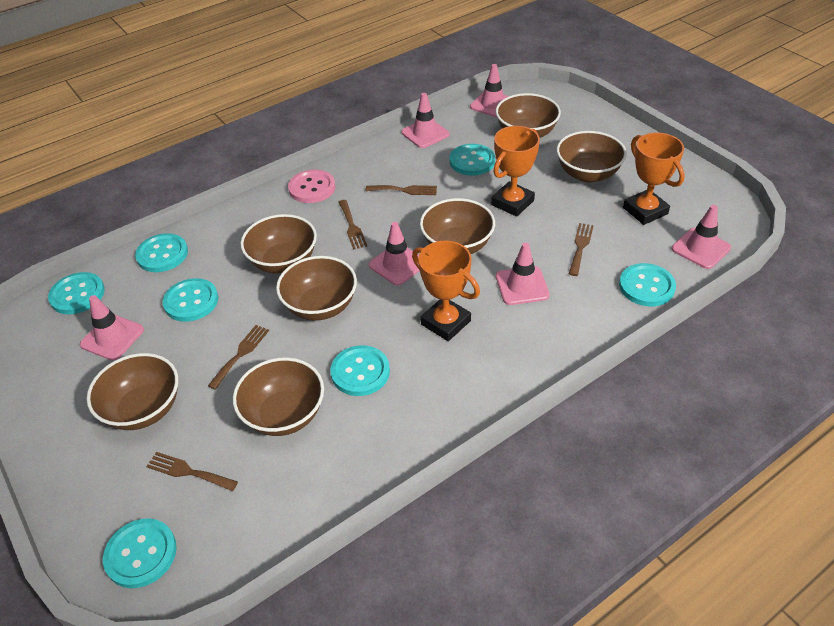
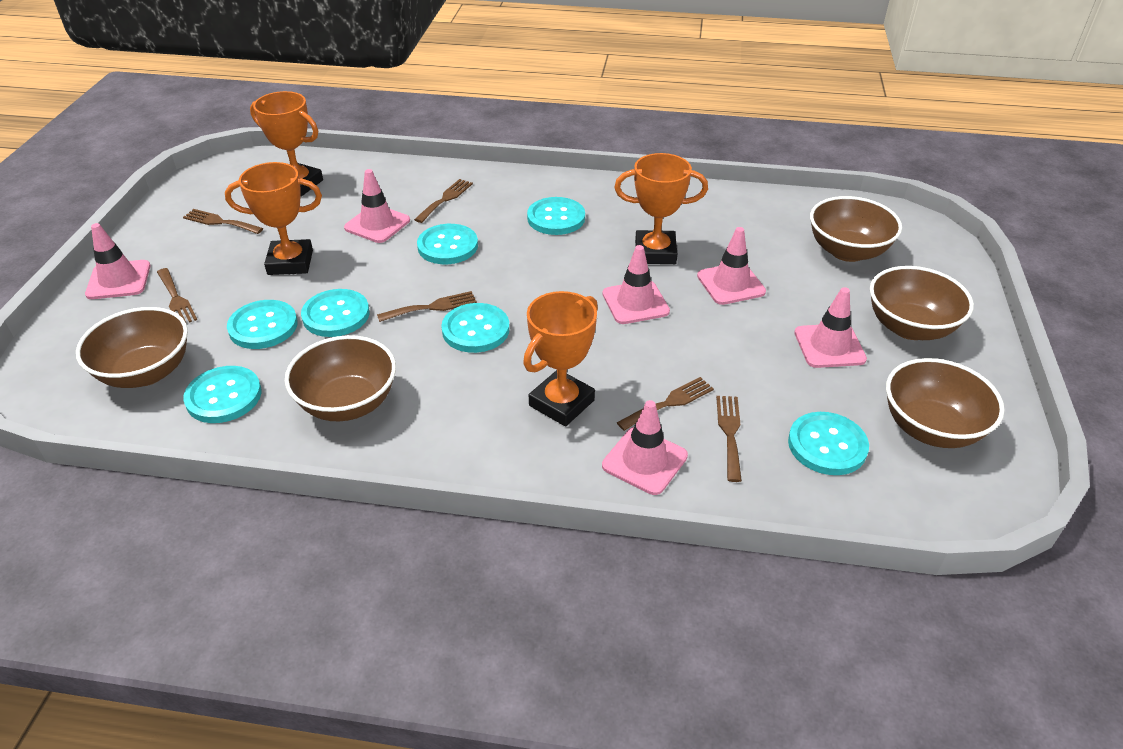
brown bowl: 7 -> 5
brown fork: 5 -> 6
orange trophy: 3 -> 4
pink button: 1 -> 0

